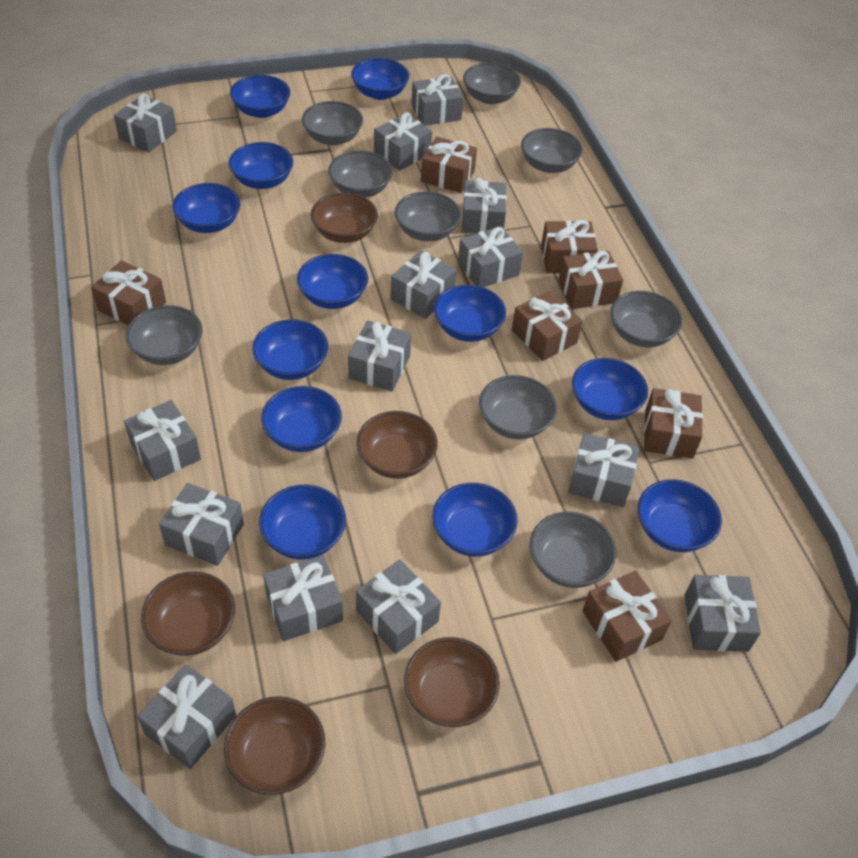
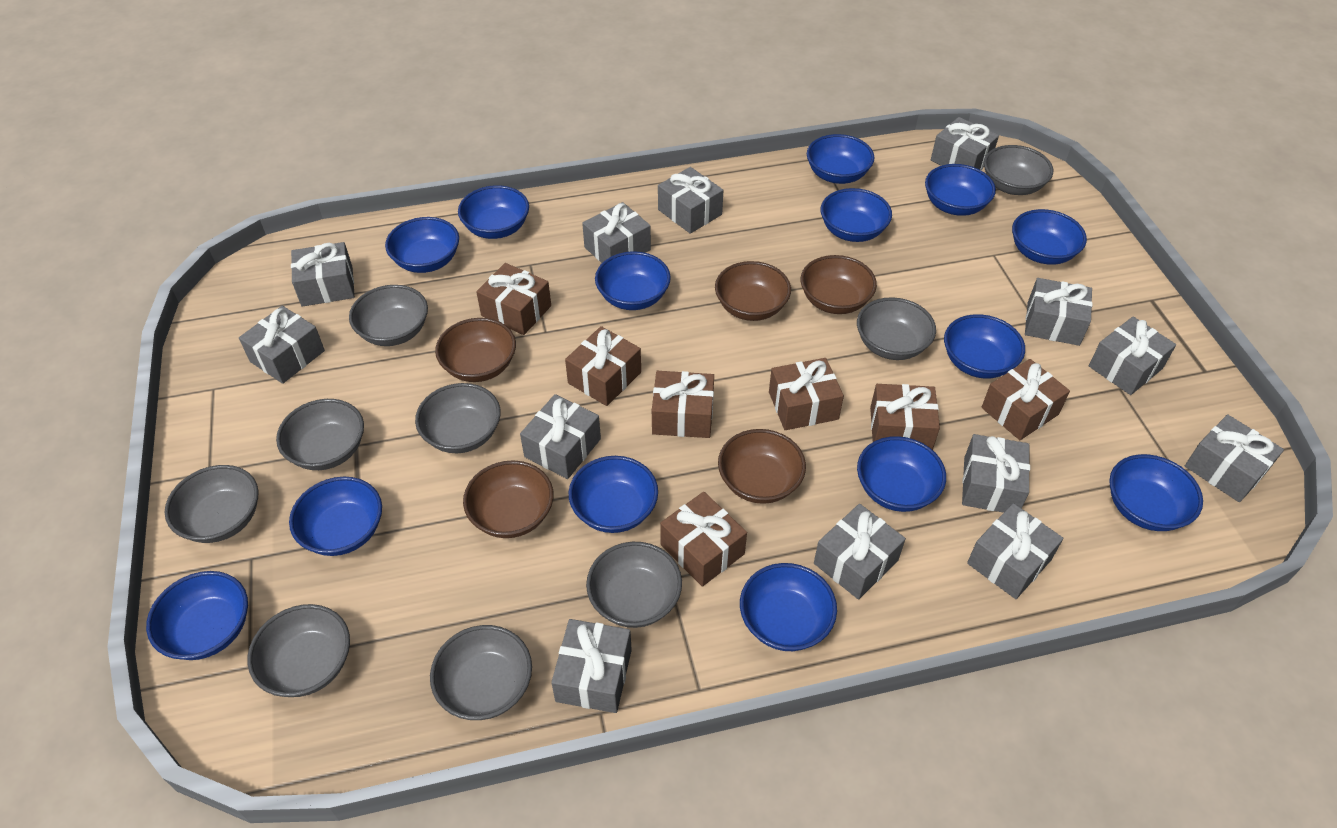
blue bowl: 12 -> 14
grey gift: 14 -> 13

